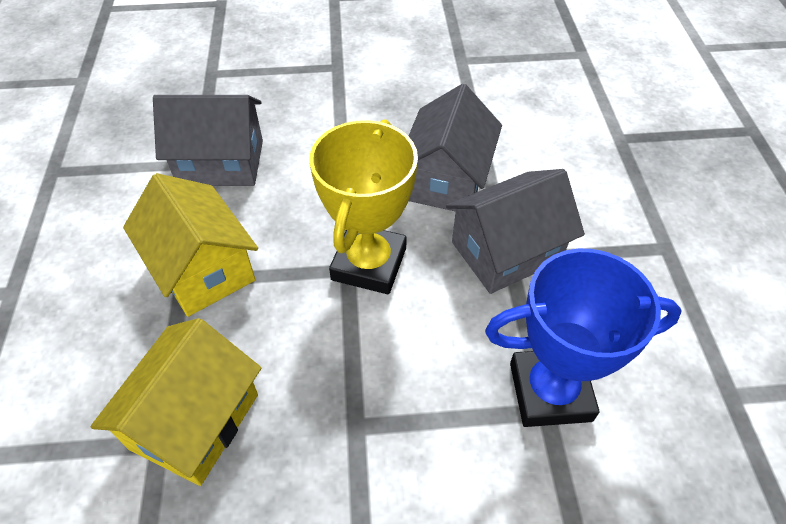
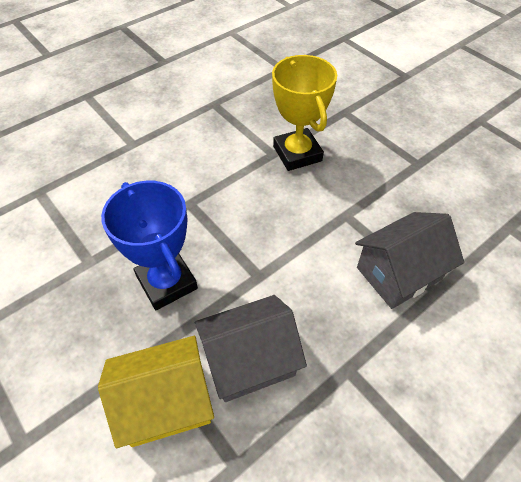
grey house: 3 -> 2
yellow house: 2 -> 1

